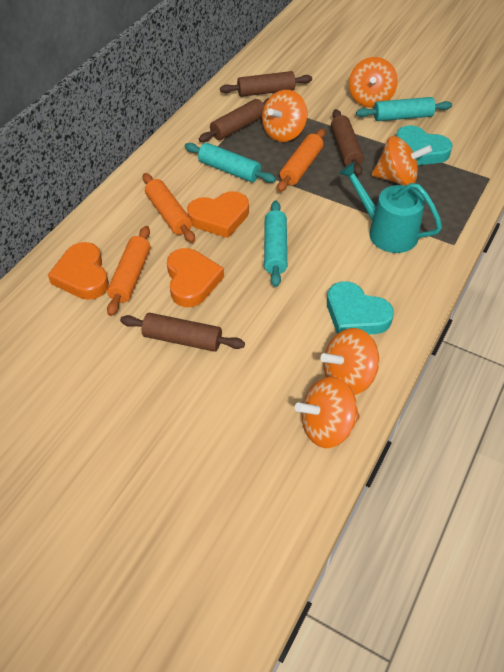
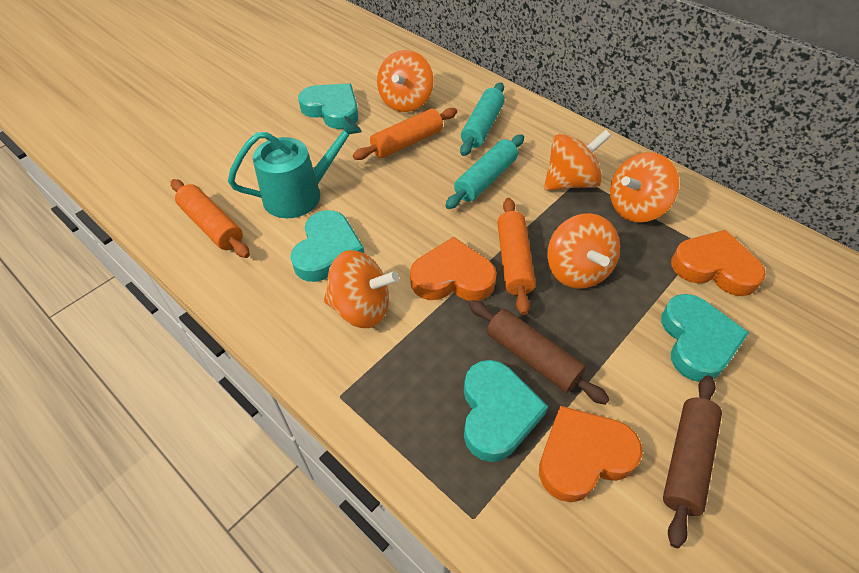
brown rolling pin: 4 -> 2
turquoise heart: 2 -> 4
turquoise rolling pin: 3 -> 2

